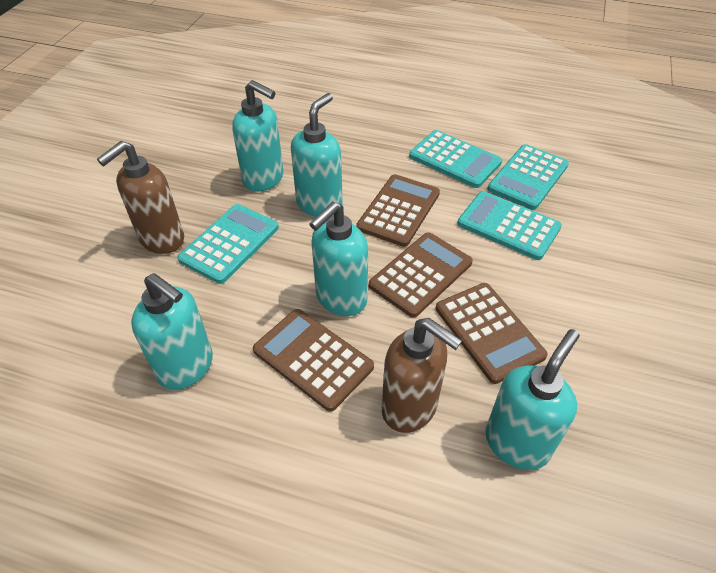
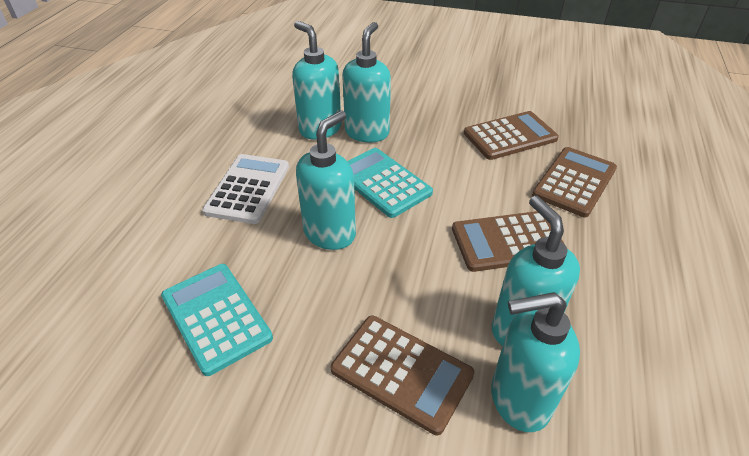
brown soap dispenser: 2 -> 0
turquoise calculator: 4 -> 2
white calculator: 0 -> 1

